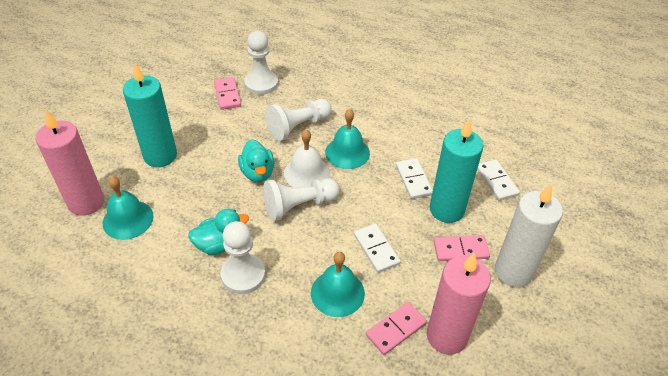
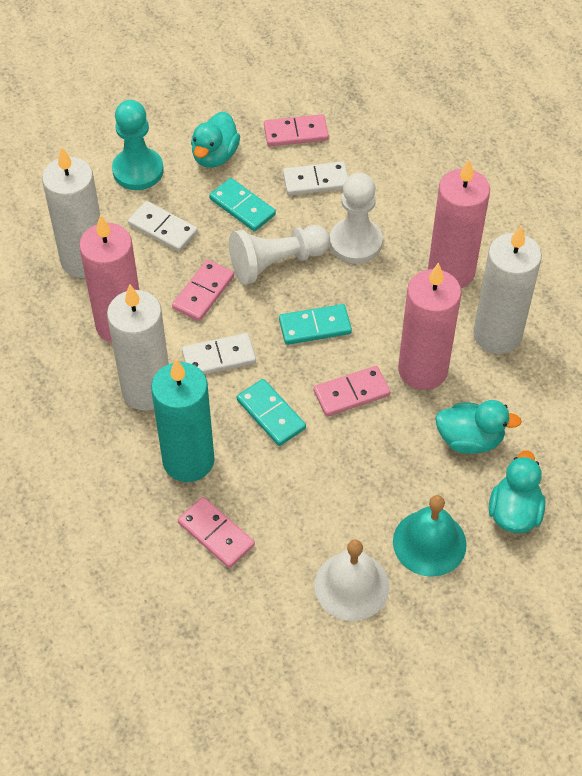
pink candle: 2 -> 3
pink domino: 3 -> 4
turquoise bell: 3 -> 1
turquoise candle: 2 -> 1
turquoise domino: 0 -> 3
turquoise duck: 2 -> 3
turquoise pawn: 0 -> 1
white candle: 1 -> 3
white pawn: 4 -> 2

